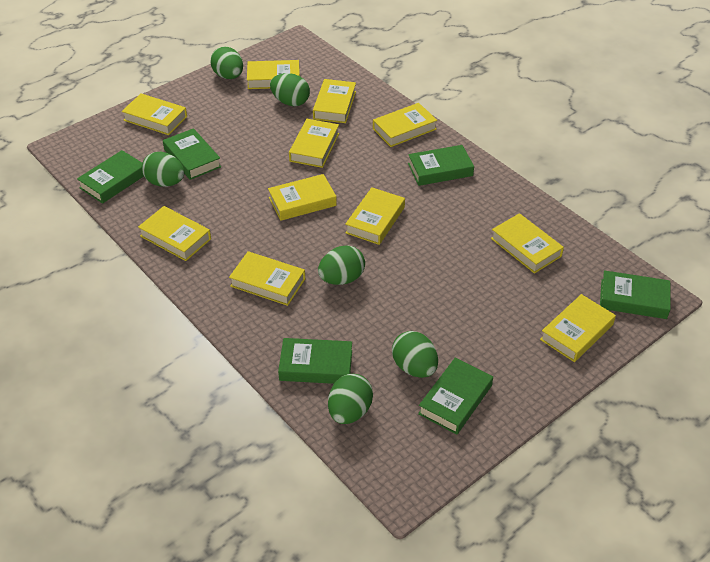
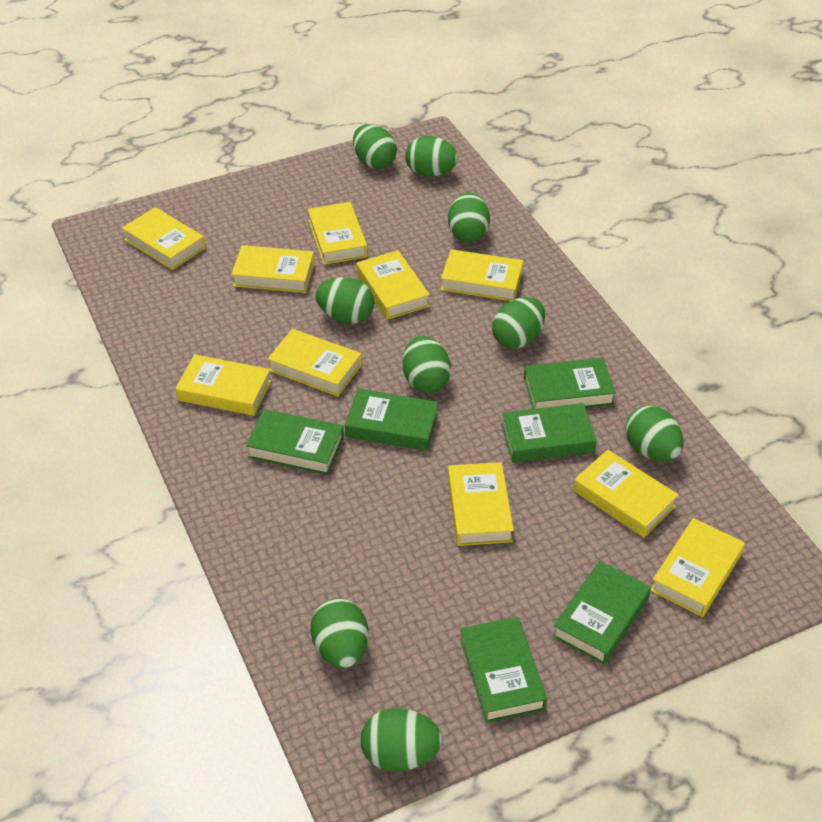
green egg: 6 -> 9
yellow book: 11 -> 10

